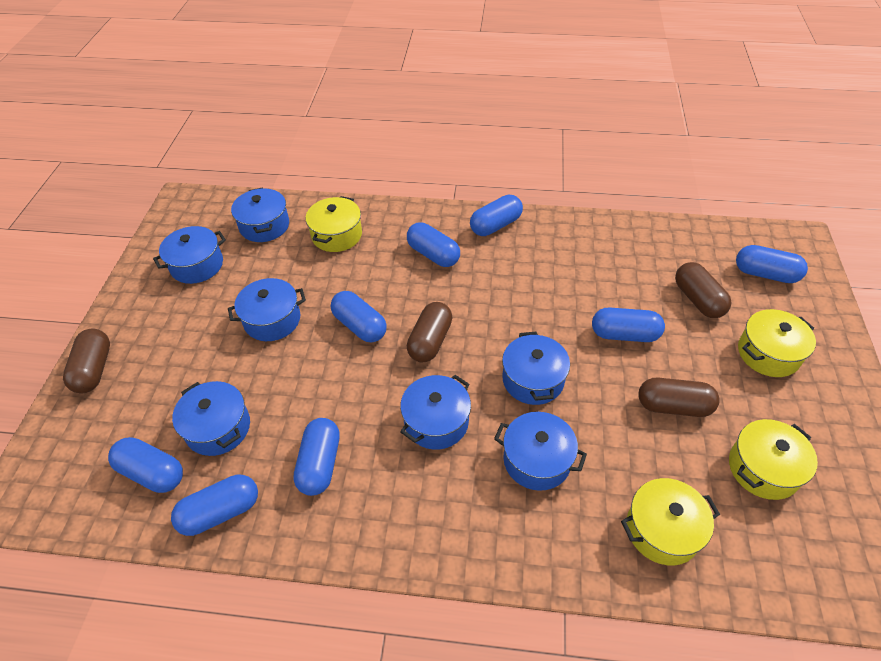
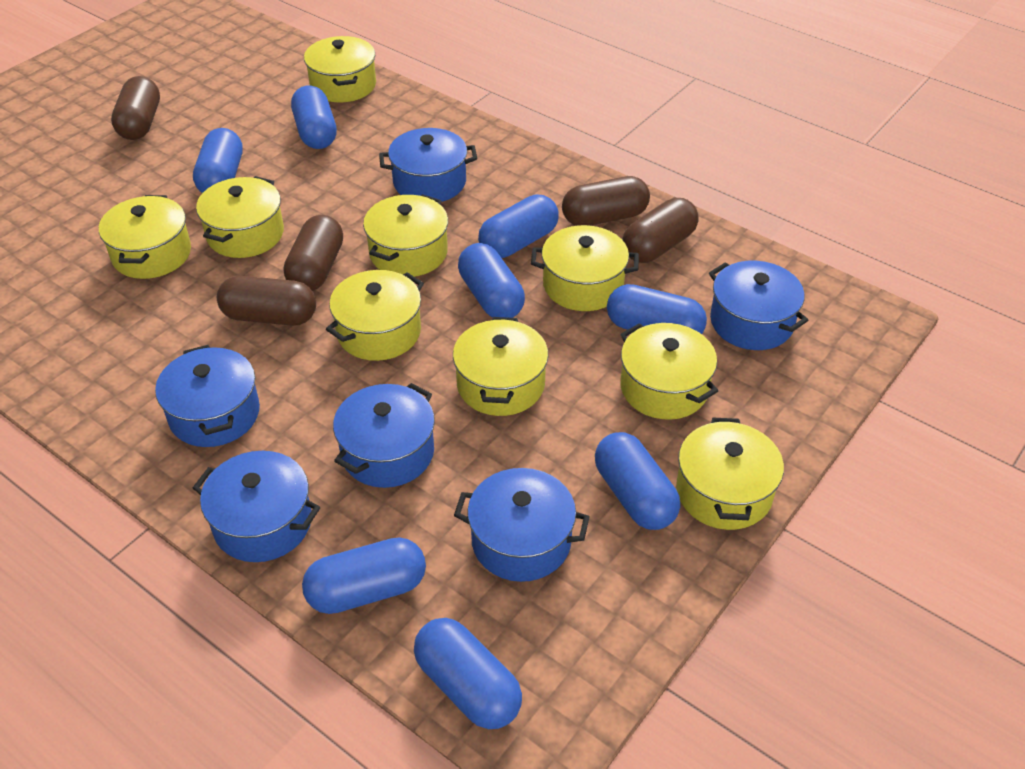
blue pot: 7 -> 6
brown capsule: 4 -> 5
yellow pot: 4 -> 9

